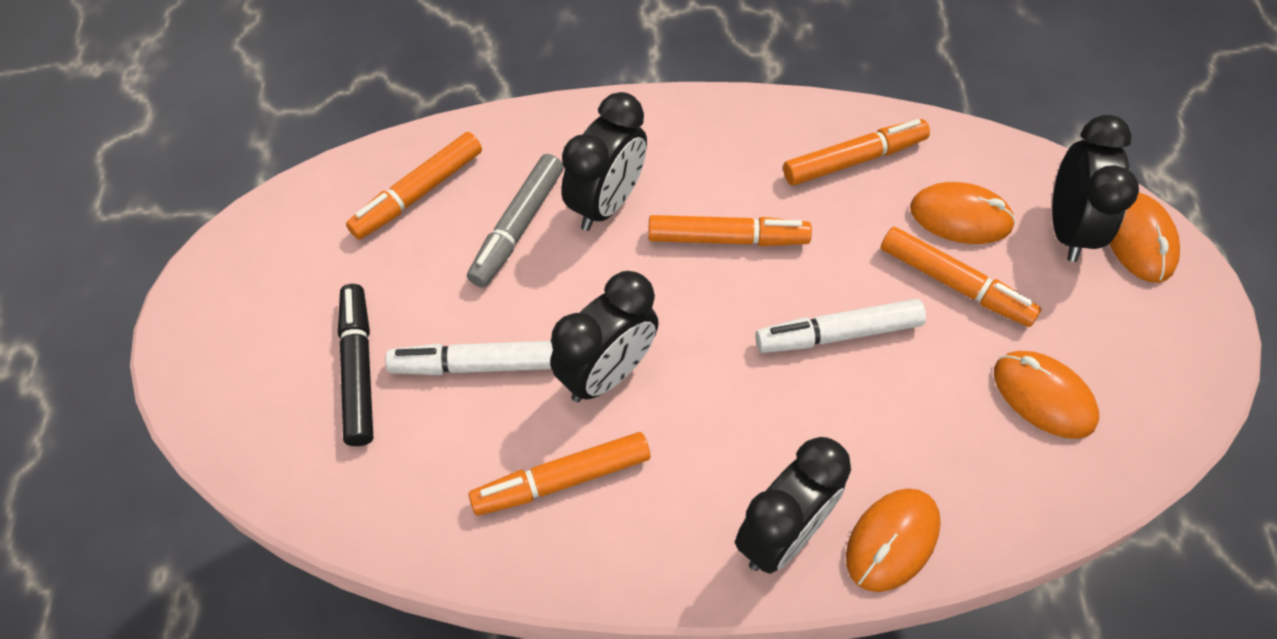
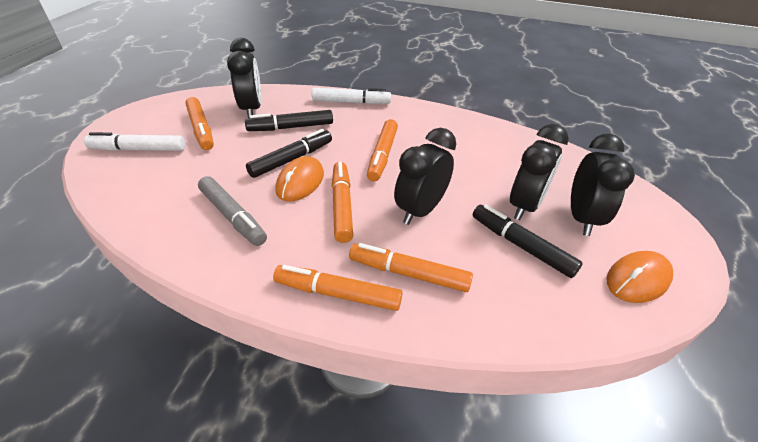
black marker: 1 -> 3
orange mouse: 4 -> 2

